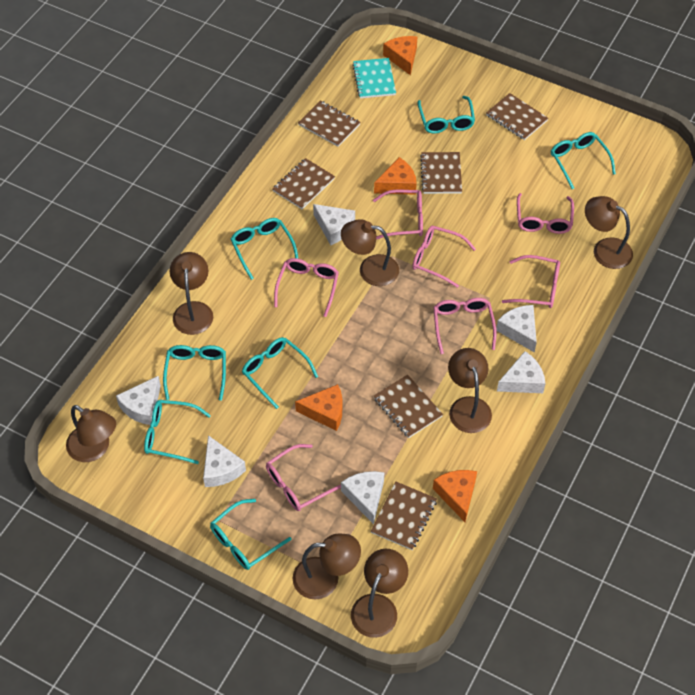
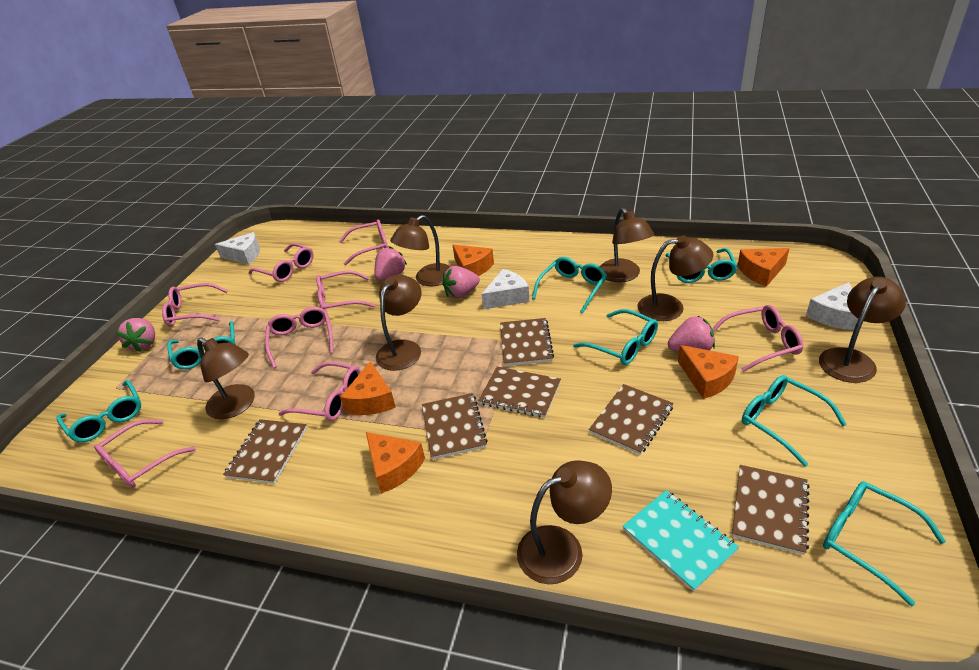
orange cheese: 4 -> 5
pink glasses: 7 -> 8
pink strawberry: 0 -> 4
white cheese: 6 -> 3

